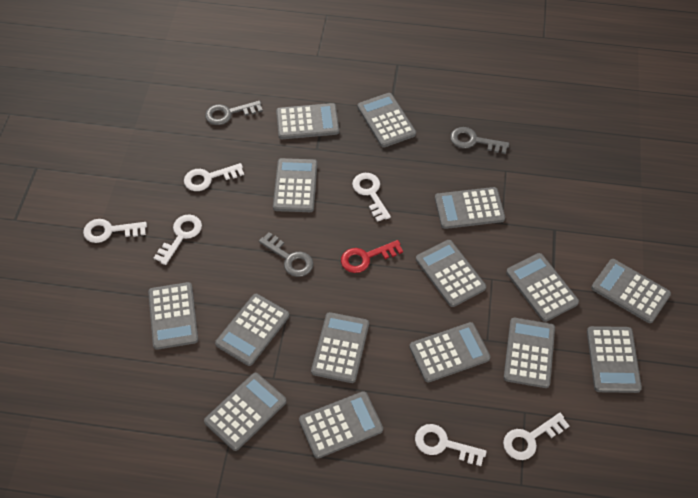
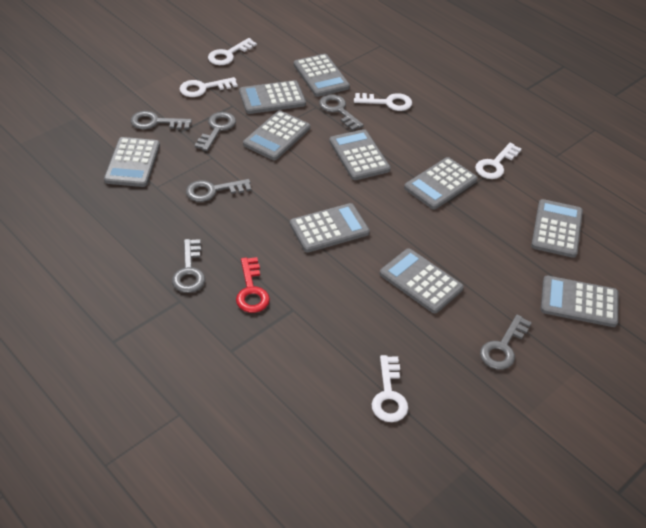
grey calculator: 15 -> 10
grey key: 3 -> 6
white key: 6 -> 5

